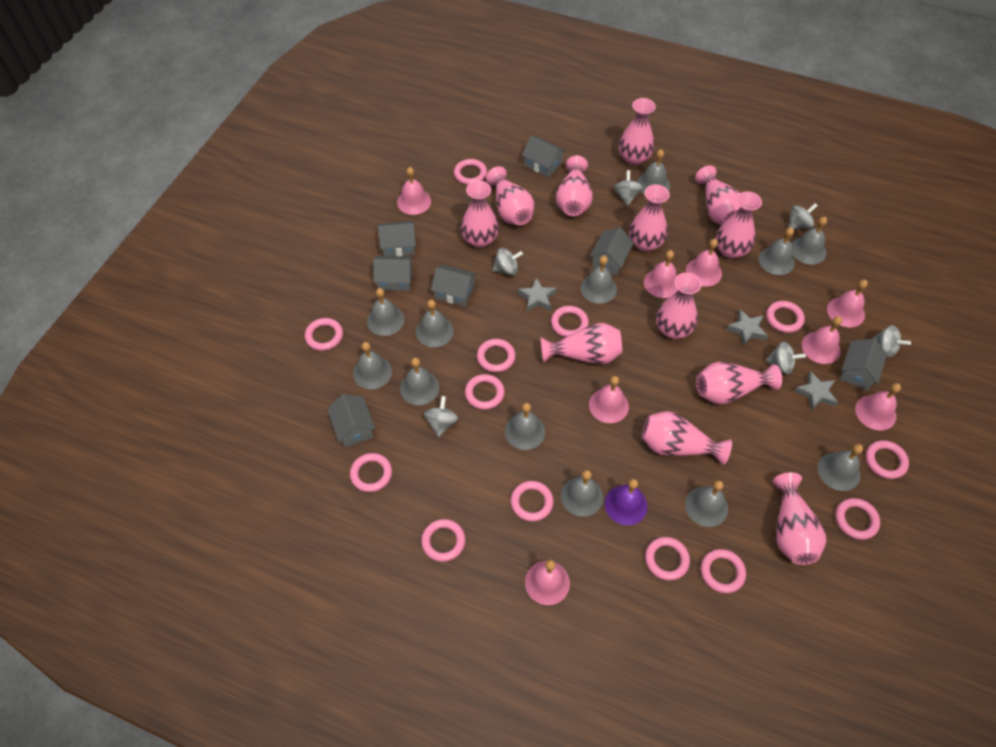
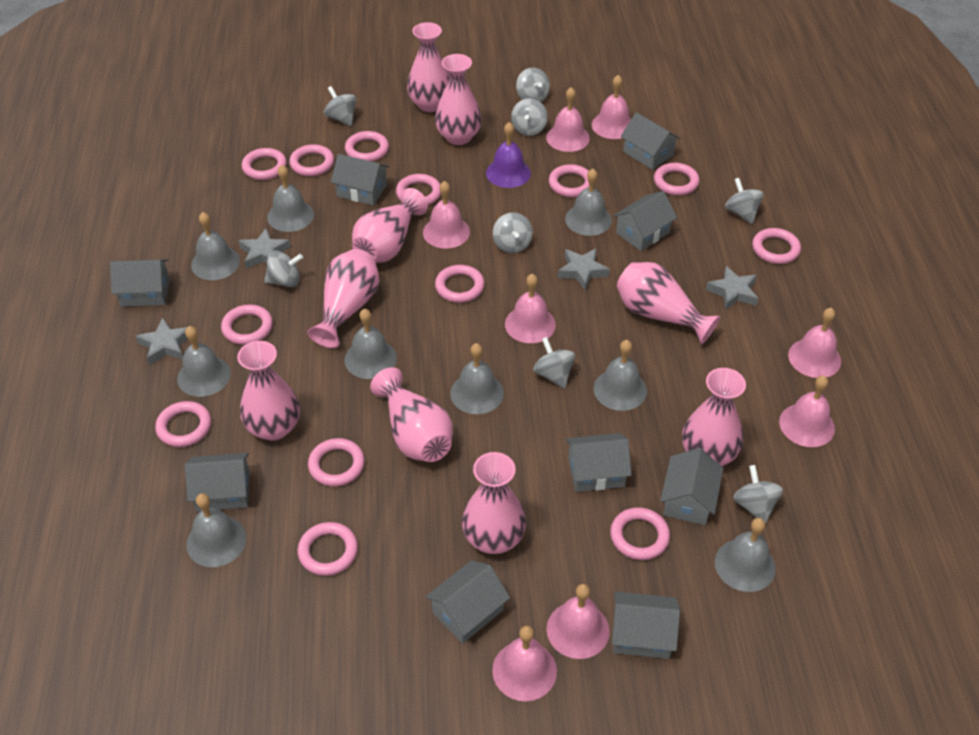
grey bell: 12 -> 9
grey house: 7 -> 9
grey spinning top: 6 -> 8
grey star: 3 -> 4
pink vase: 12 -> 9

